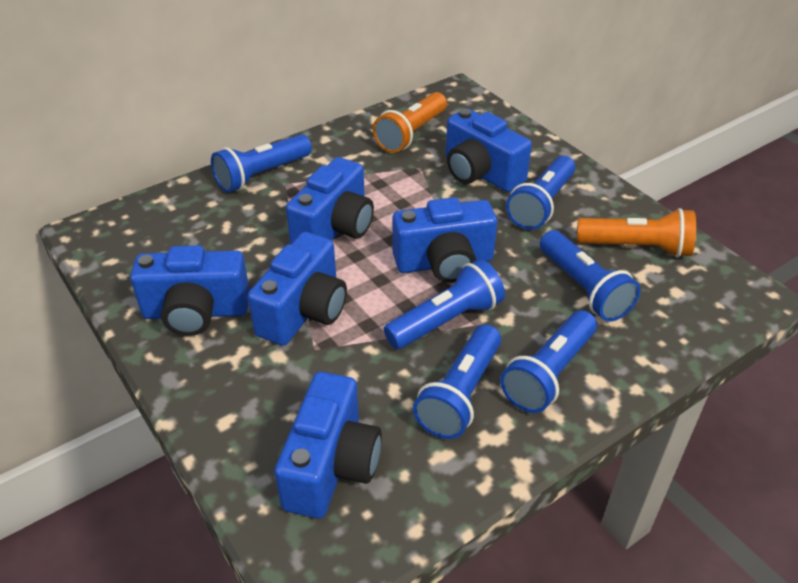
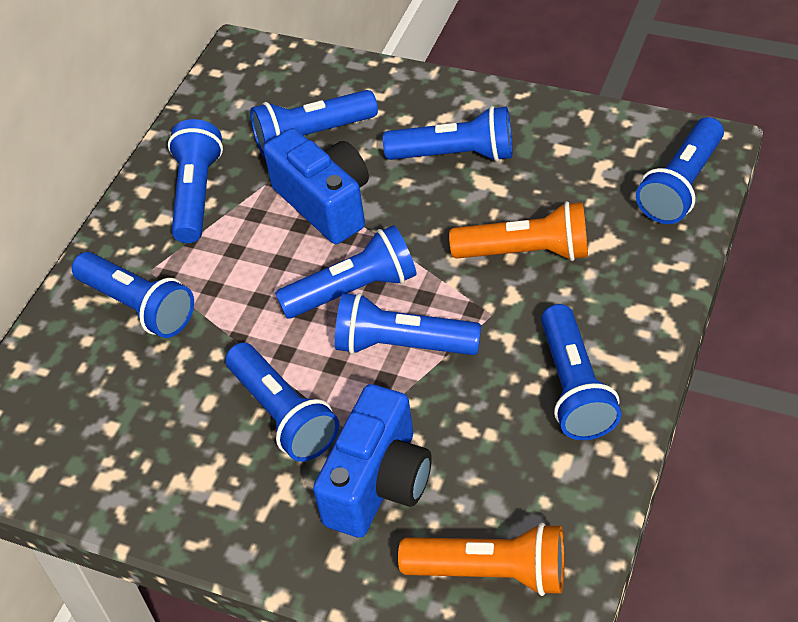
blue camera: 6 -> 2
blue flashlight: 6 -> 9

